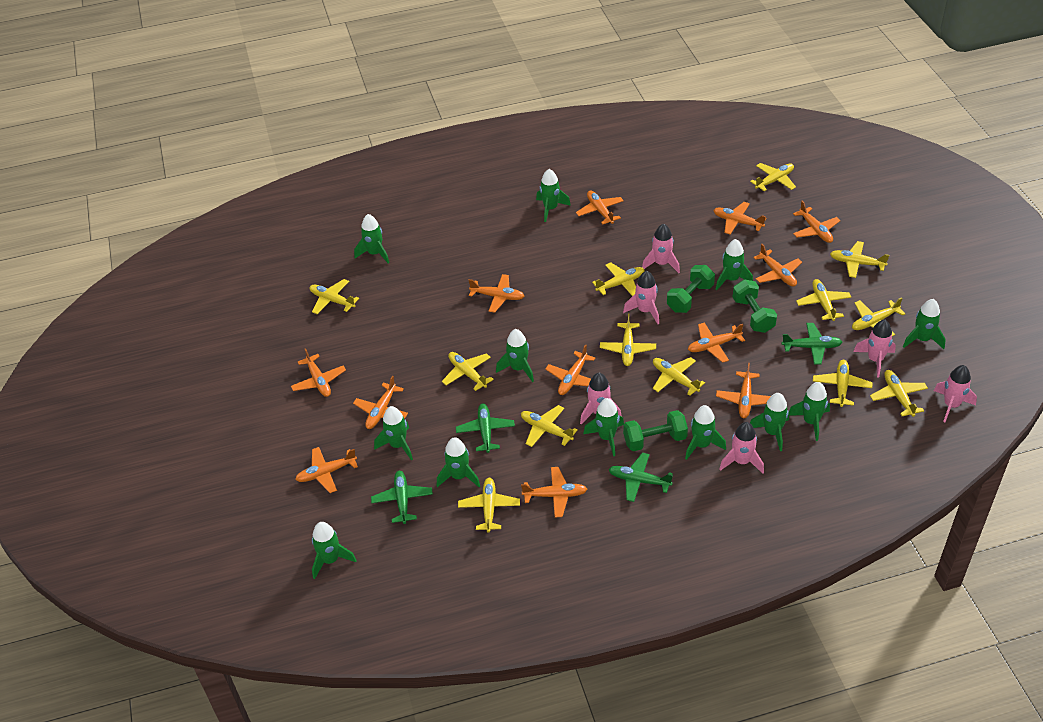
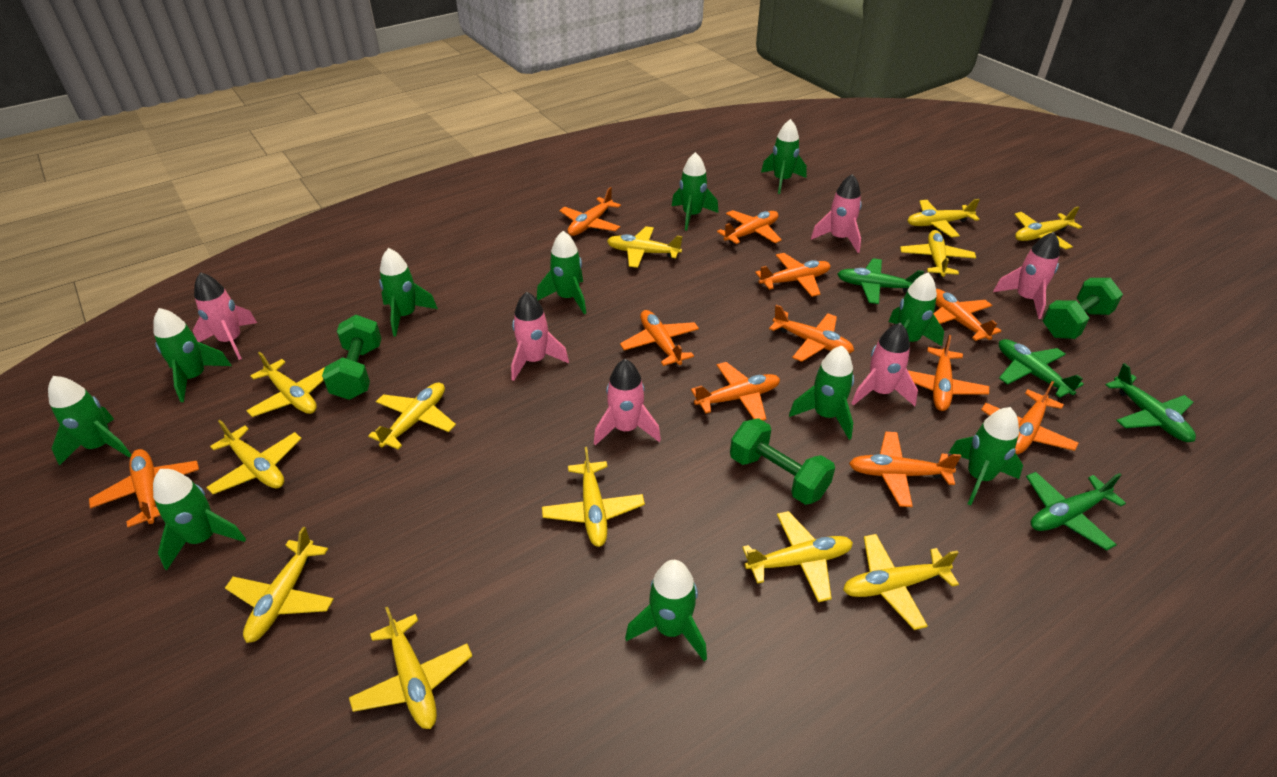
green rocket: 12 -> 11
orange plane: 12 -> 11
yellow plane: 13 -> 12

